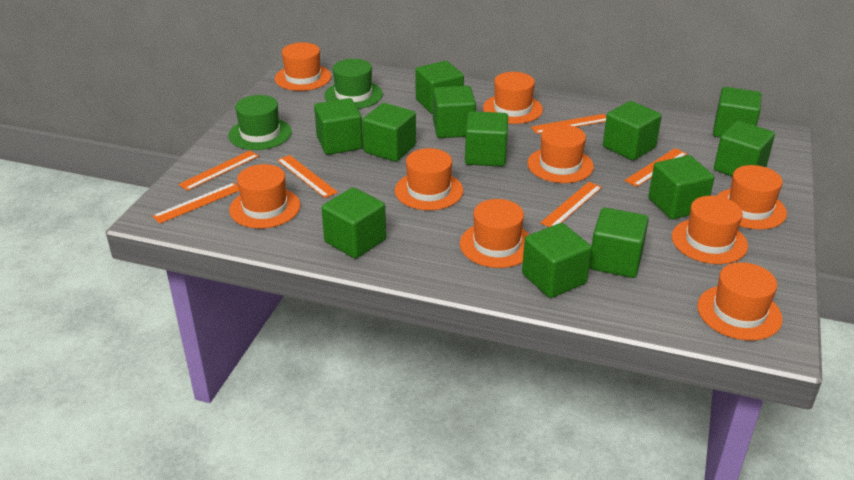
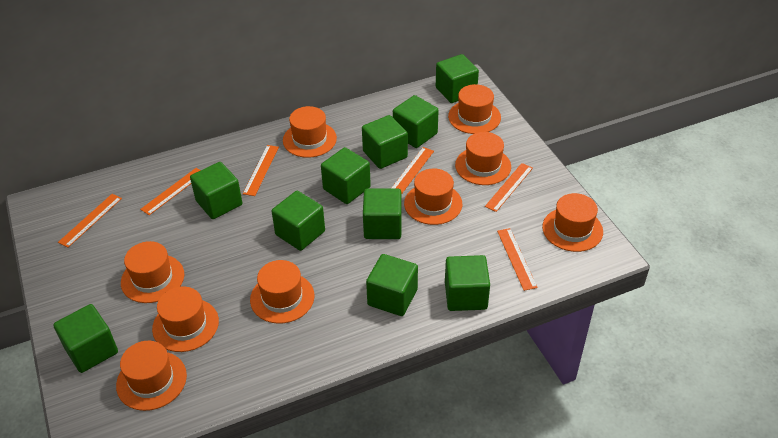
green cube: 12 -> 10
green hat: 2 -> 0

